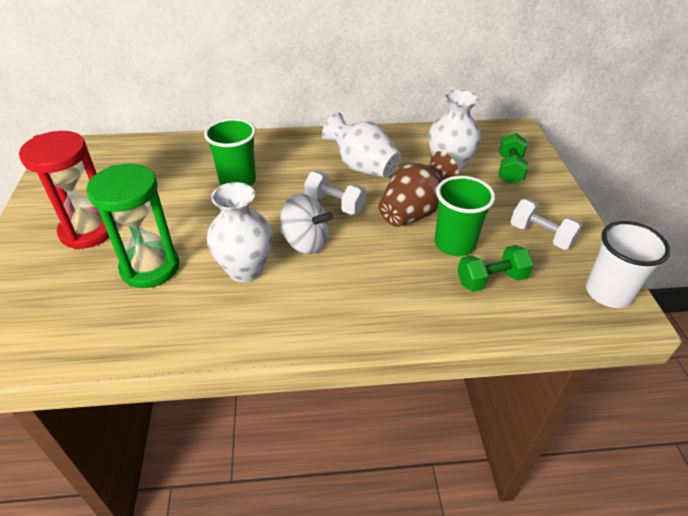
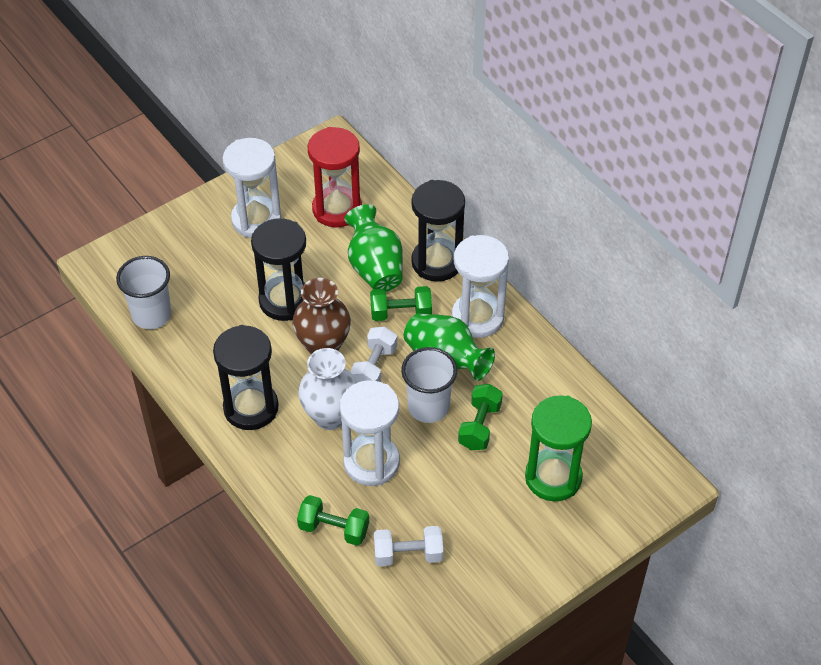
black hourglass: 0 -> 3
green cup: 2 -> 0
green dumbbell: 2 -> 3
green vase: 0 -> 2
white cup: 1 -> 2
white hourglass: 0 -> 3
white spinning top: 1 -> 0
white vase: 3 -> 1

